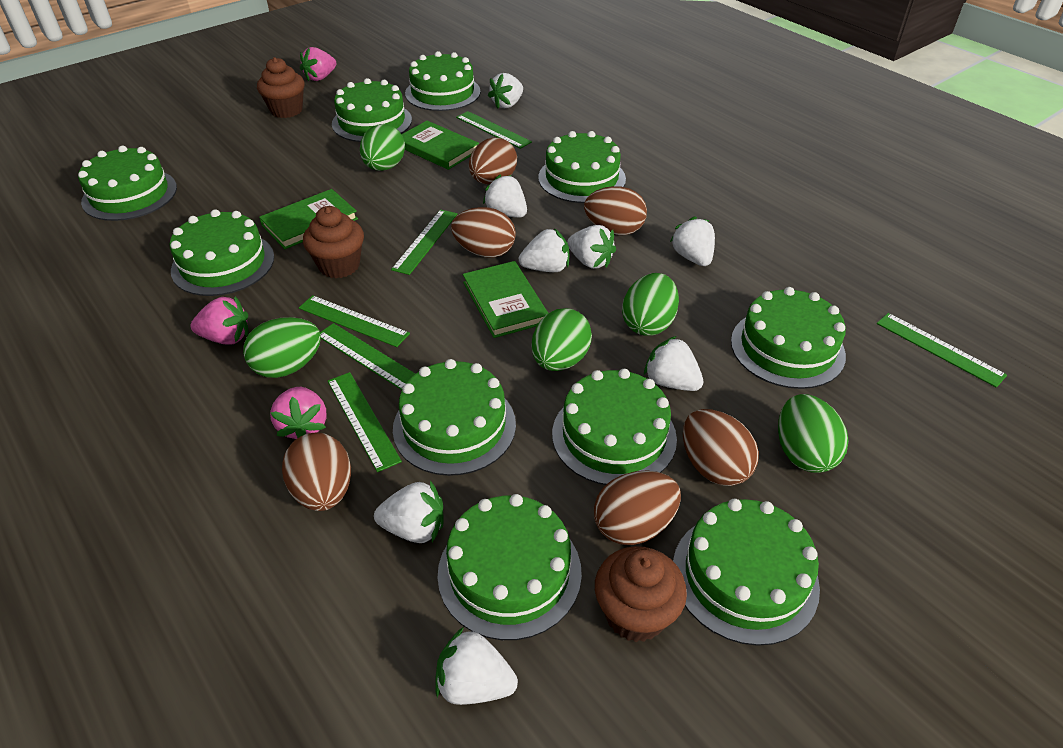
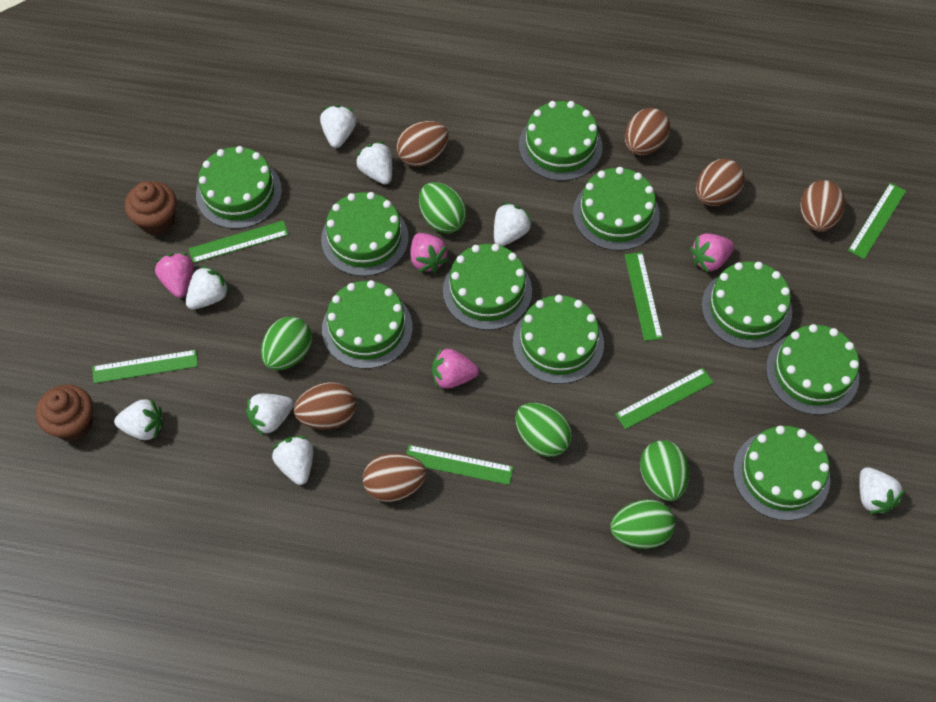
brown cupcake: 3 -> 2
green book: 3 -> 0
pink strawberry: 3 -> 4

